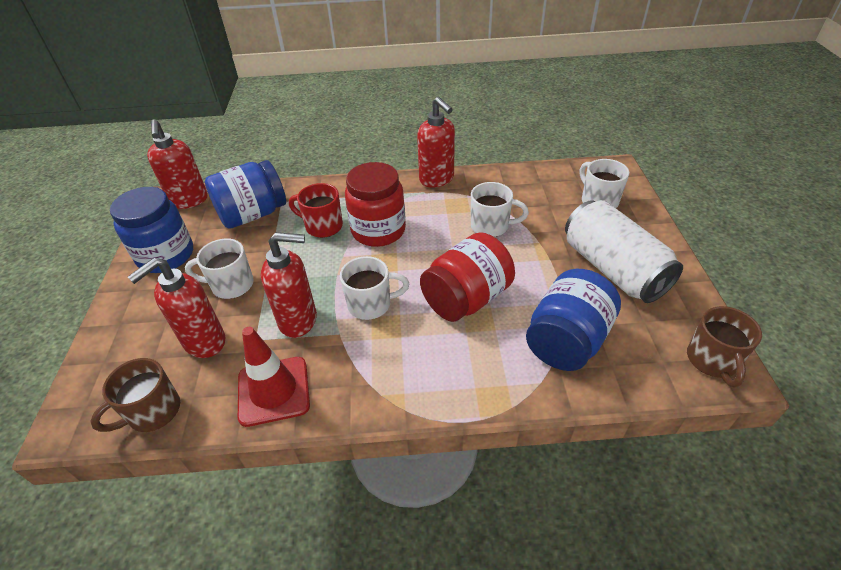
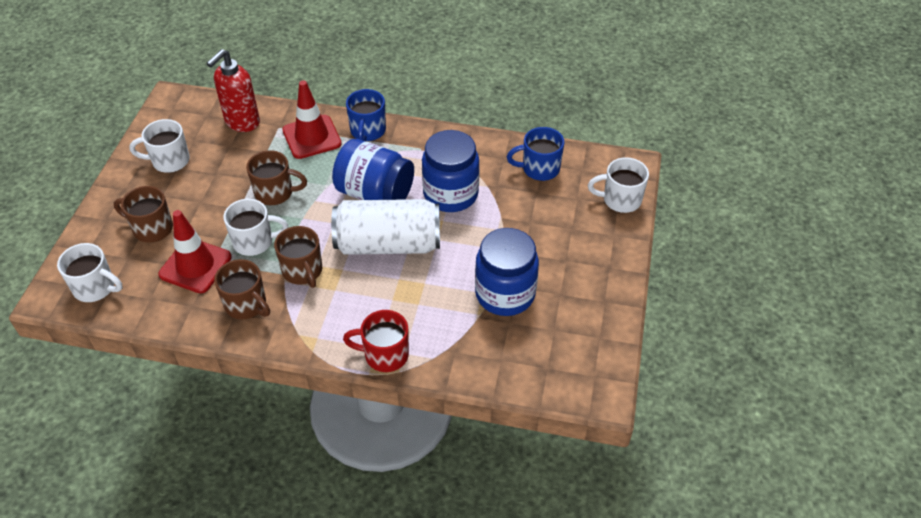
blue mug: 0 -> 2
brown mug: 2 -> 4
red jar: 2 -> 0
red soap dispenser: 4 -> 1
red traffic cone: 1 -> 2

